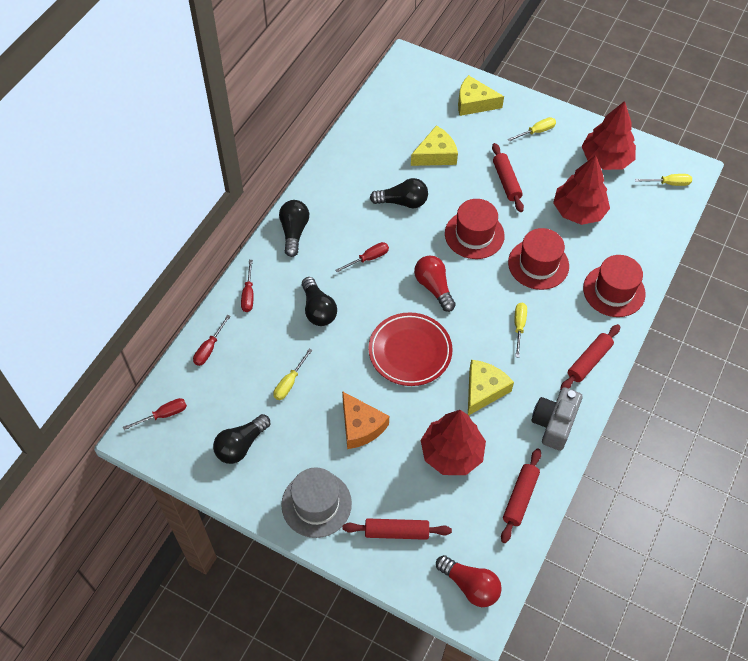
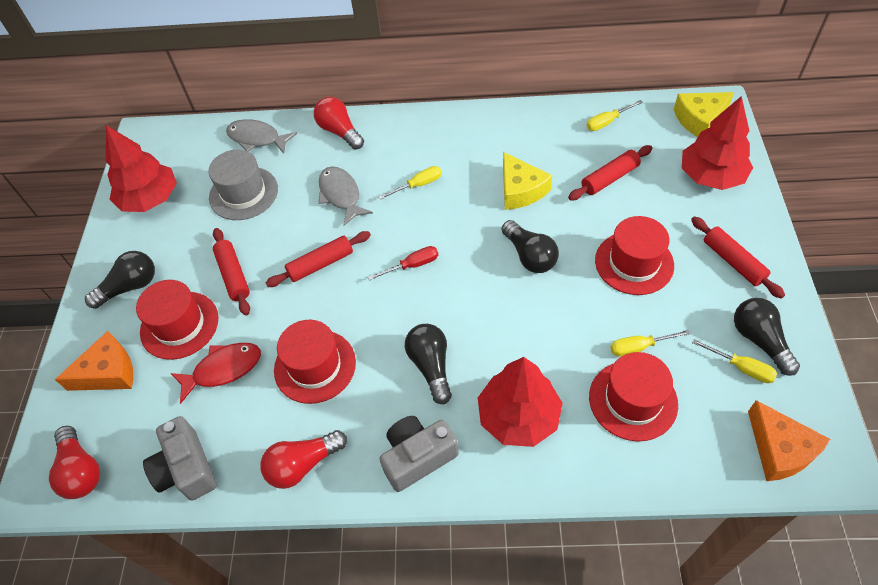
grey camera: 1 -> 2
grey fish: 0 -> 2
orange cheese: 1 -> 2
red fish: 0 -> 1
red hat: 3 -> 4
red light bulb: 2 -> 3
red plate: 1 -> 0
red screwdriver: 4 -> 1
yellow cheese: 3 -> 2

